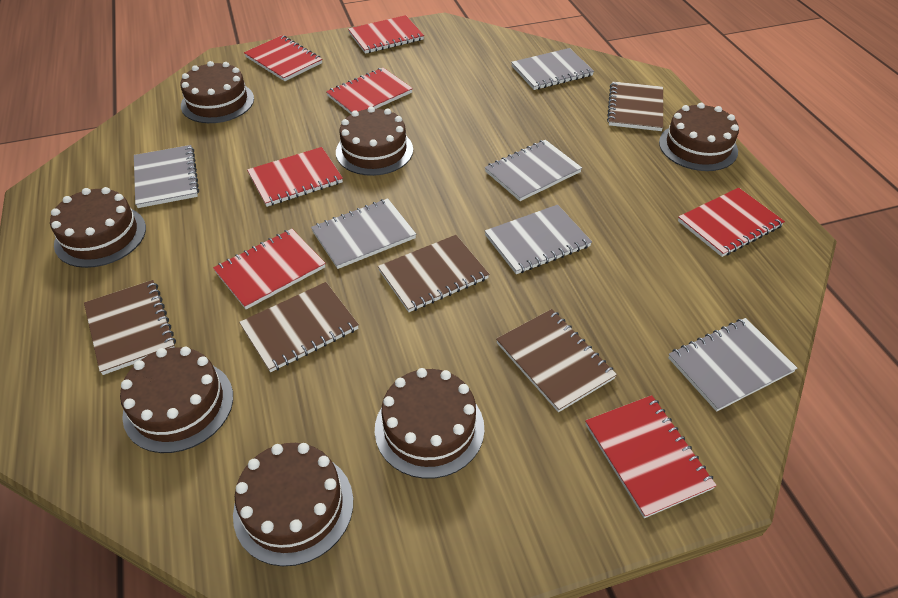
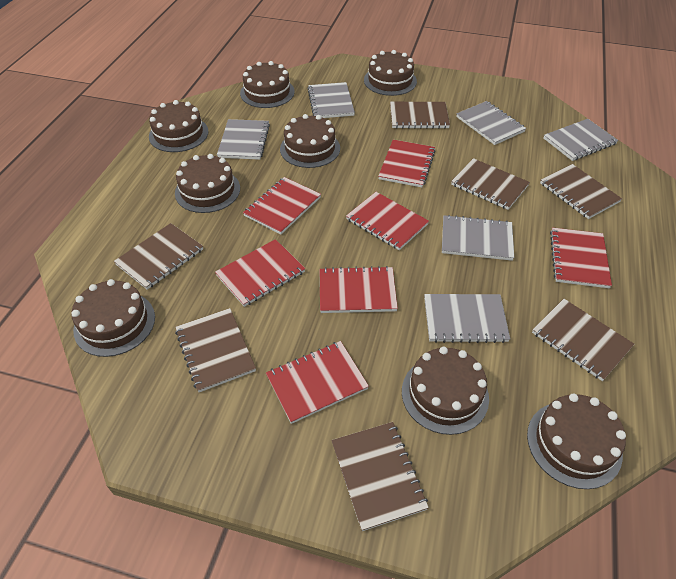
brown cake: 7 -> 8
brown notebook: 5 -> 7

